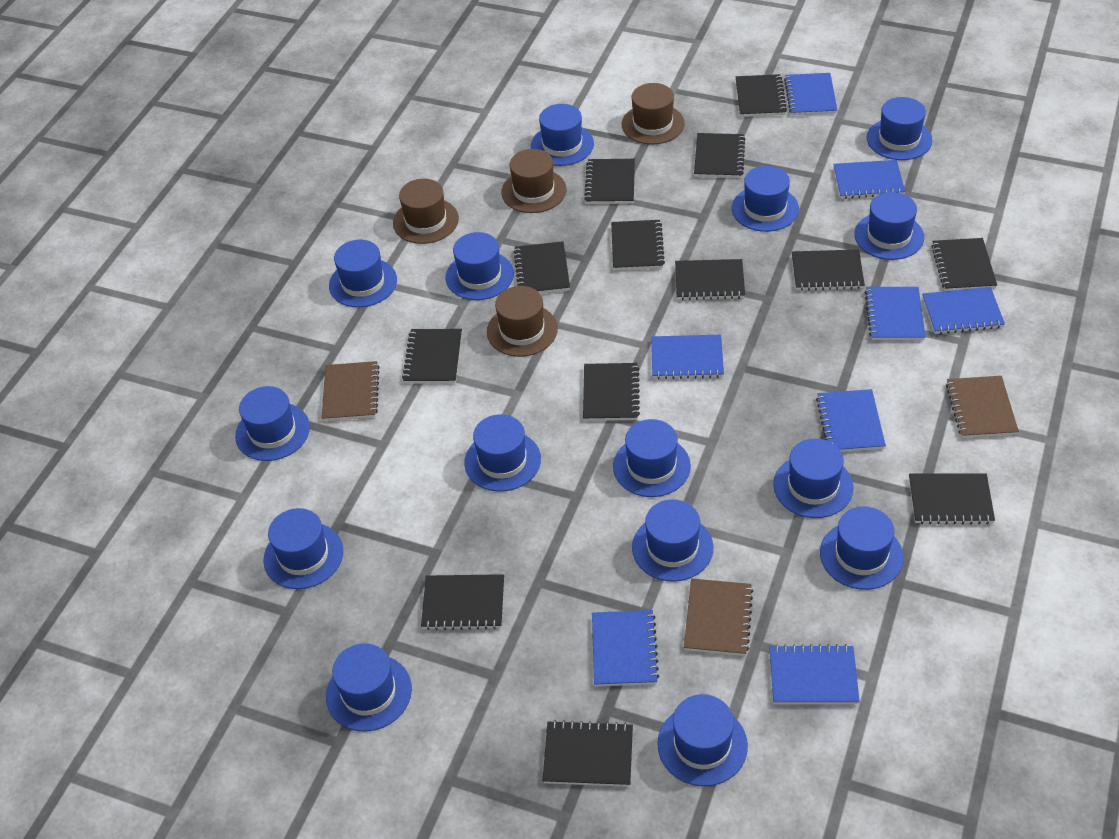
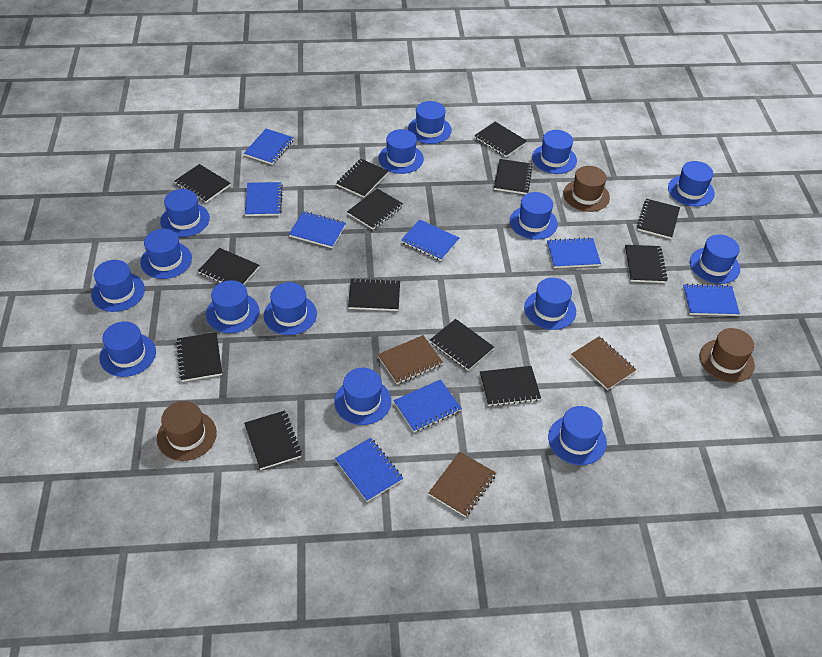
brown hat: 4 -> 3

